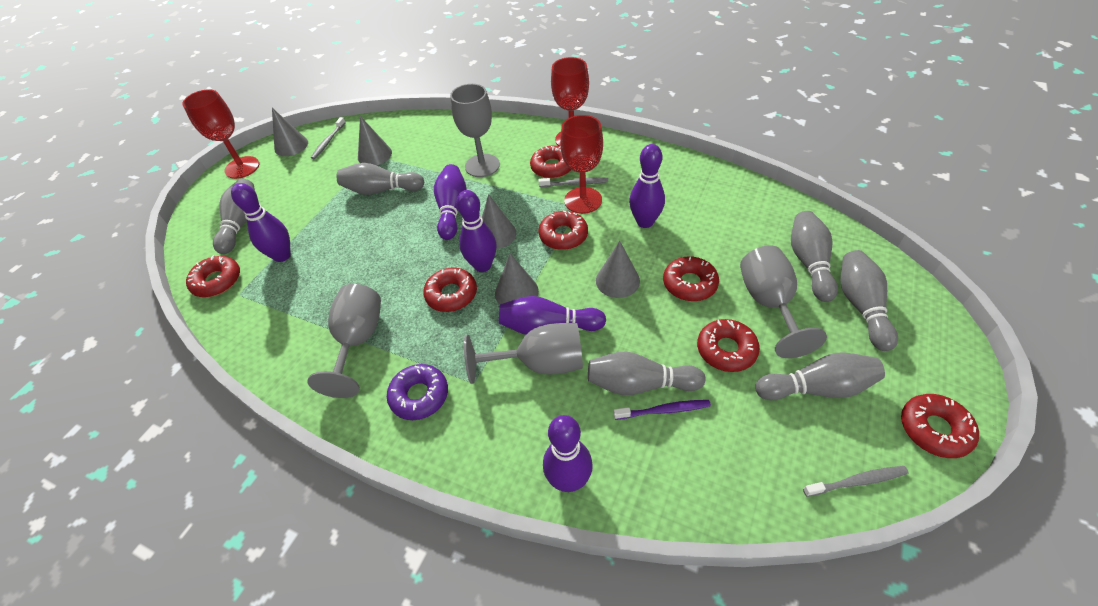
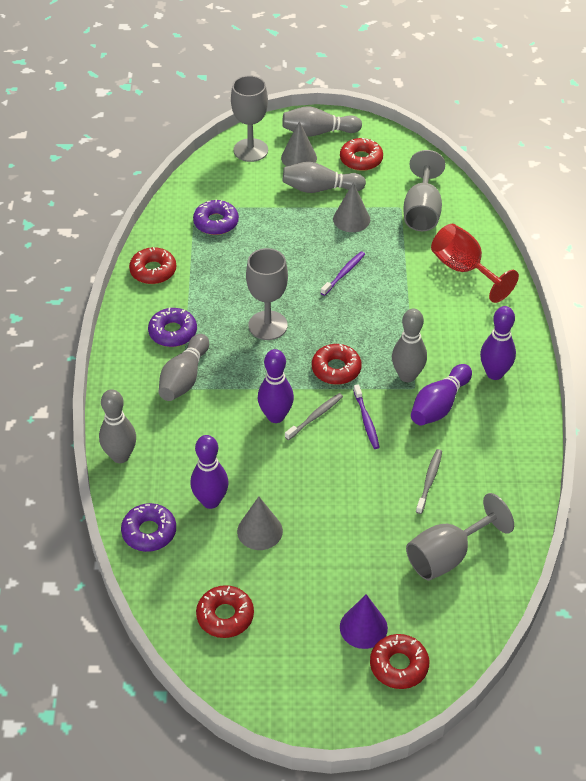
grey bowling pin: 6 -> 5
grey cone: 5 -> 3
grey toothbrush: 3 -> 2
purple bowling pin: 6 -> 4
purple cone: 0 -> 1
purple donut: 1 -> 3
purple toothbrush: 1 -> 2
red donut: 7 -> 5
red goblet: 3 -> 1

